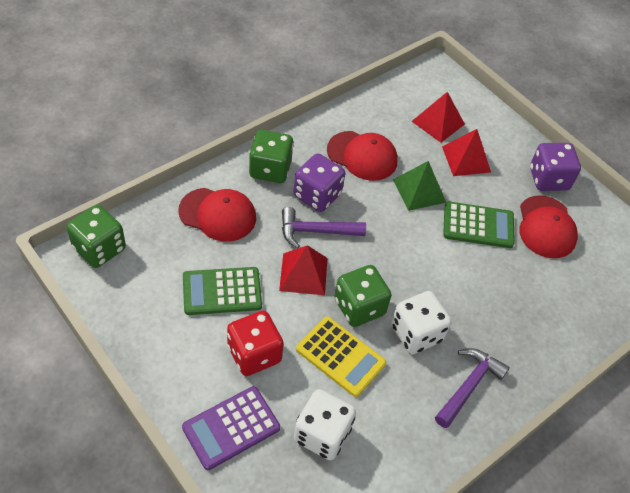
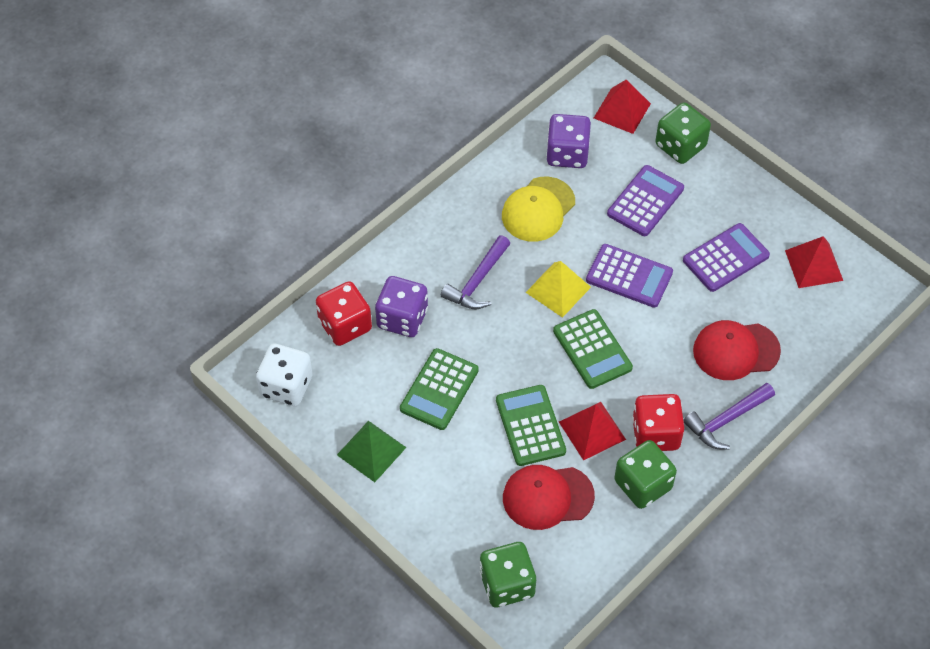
green calculator: 2 -> 3
purple calculator: 1 -> 3
red cap: 3 -> 2
red dice: 1 -> 2
white dice: 2 -> 1
yellow calculator: 1 -> 0
yellow cap: 0 -> 1
yellow pyramid: 0 -> 1

